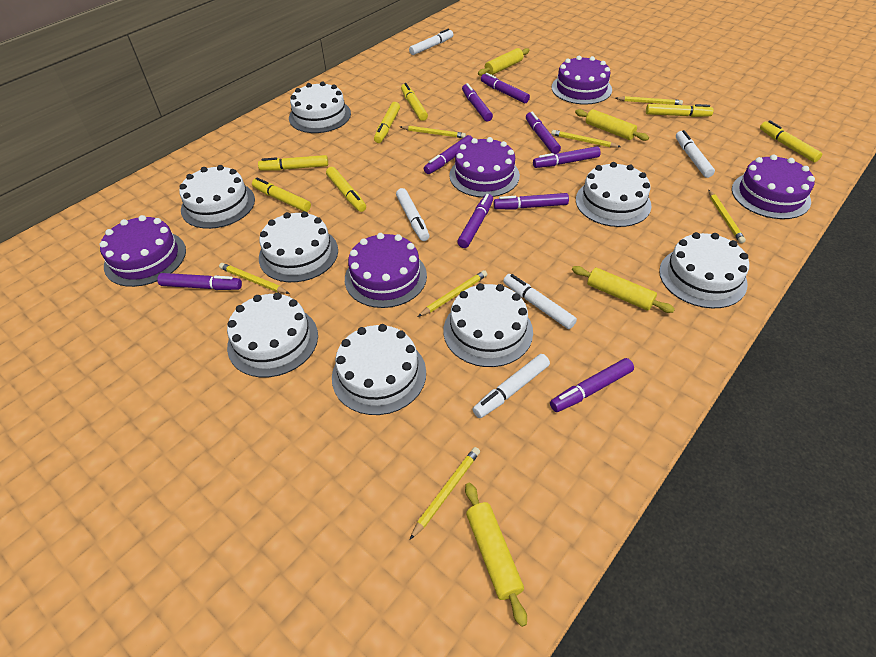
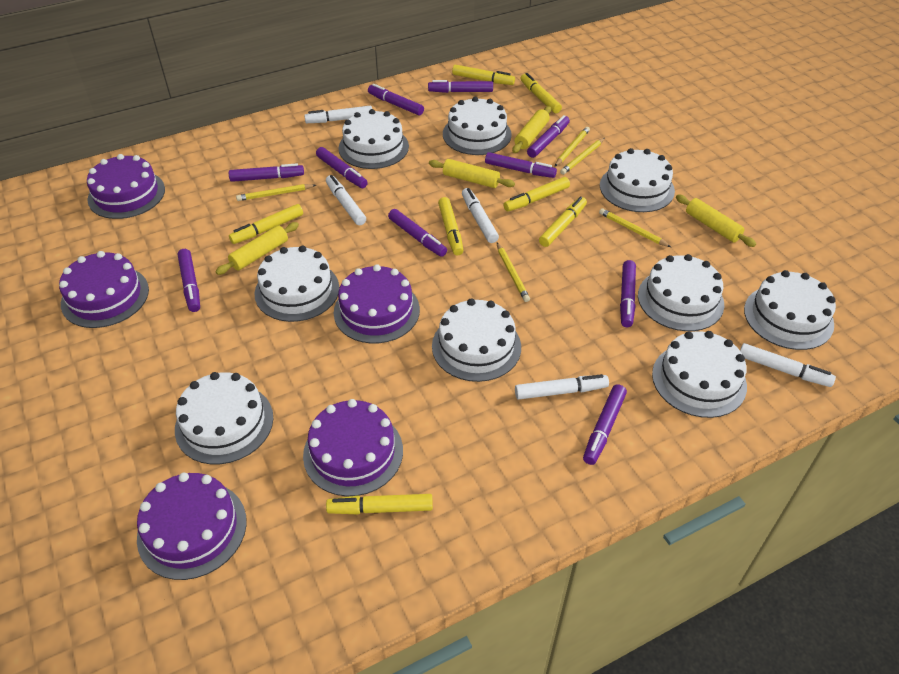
purple marker: 9 -> 10
white cake: 8 -> 9
yellow pencil: 7 -> 5

